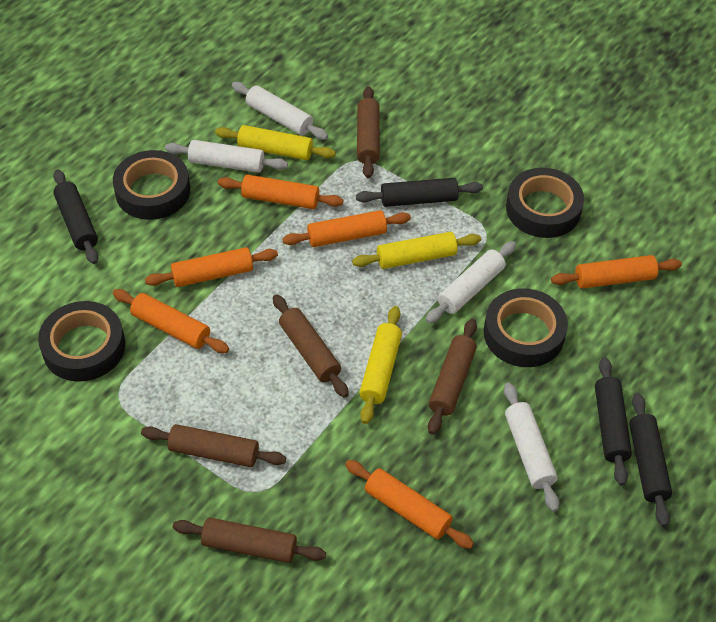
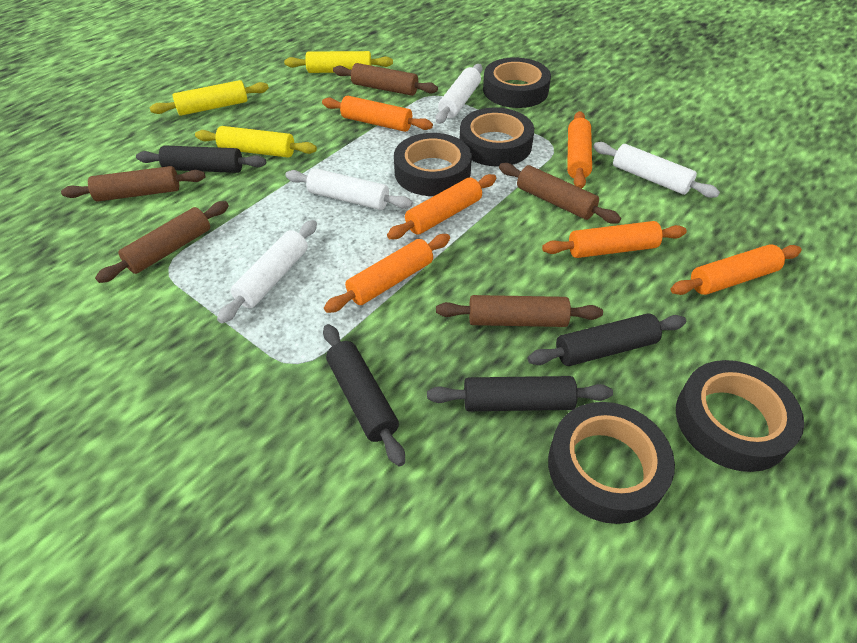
black tape: 4 -> 5

